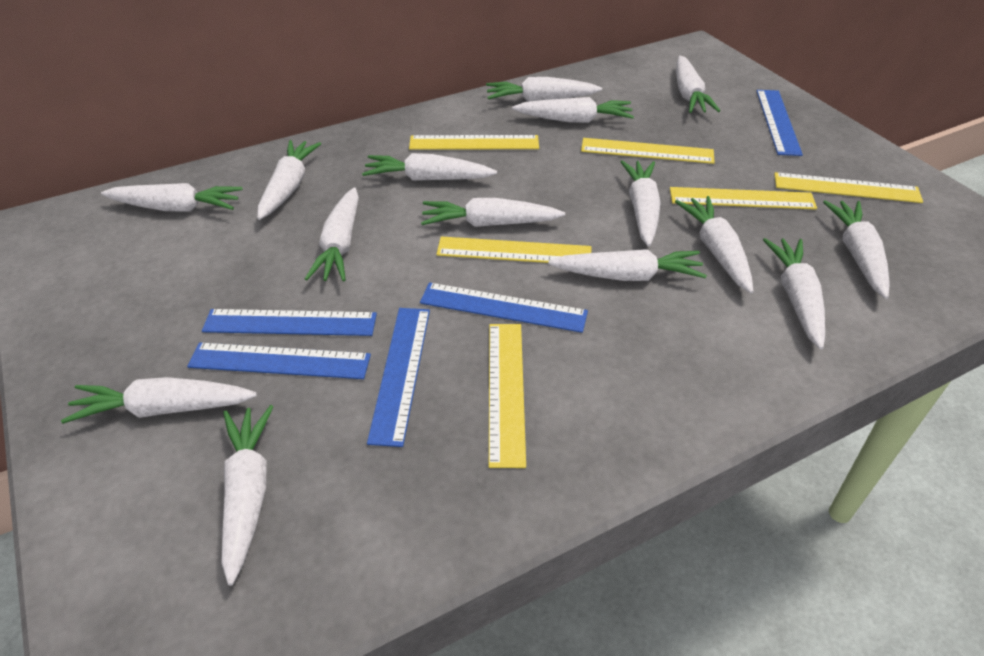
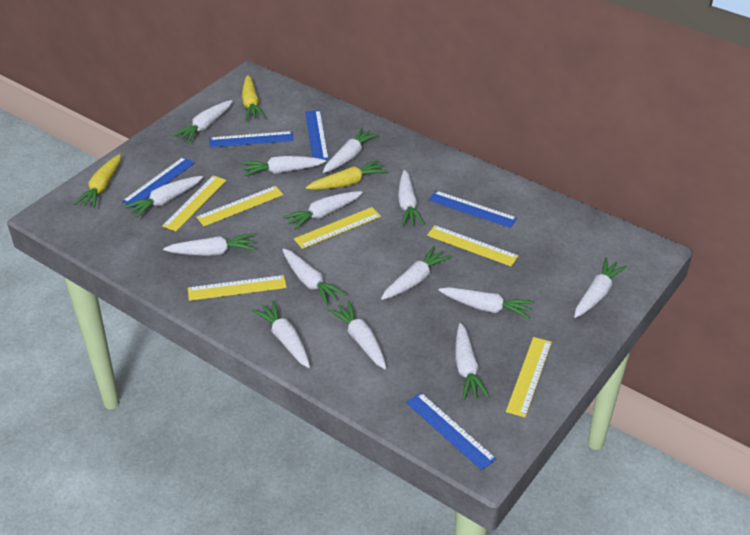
white carrot: 15 -> 14
yellow carrot: 0 -> 3

